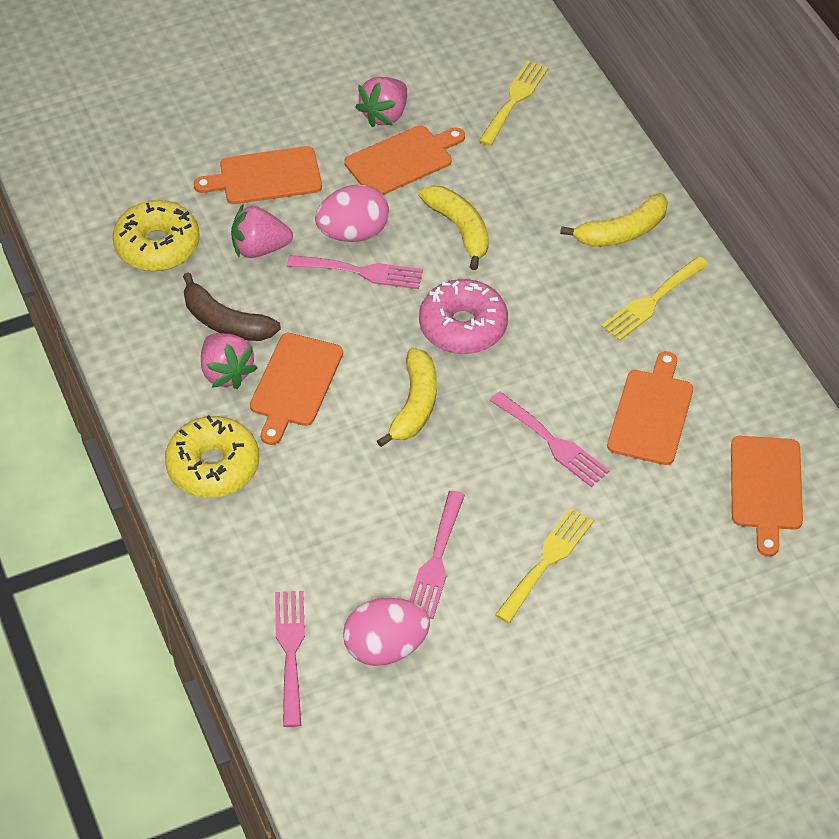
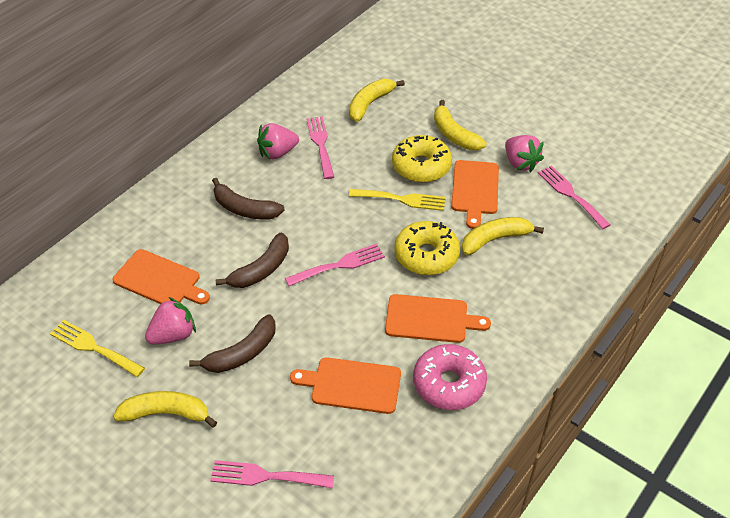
brown banana: 1 -> 3
orange cutting board: 5 -> 4
pink egg: 2 -> 0
yellow banana: 3 -> 4
yellow fork: 3 -> 2

